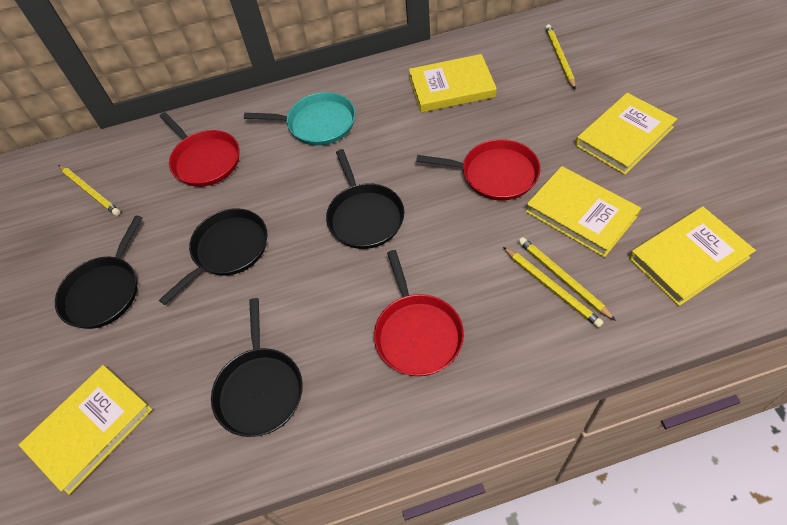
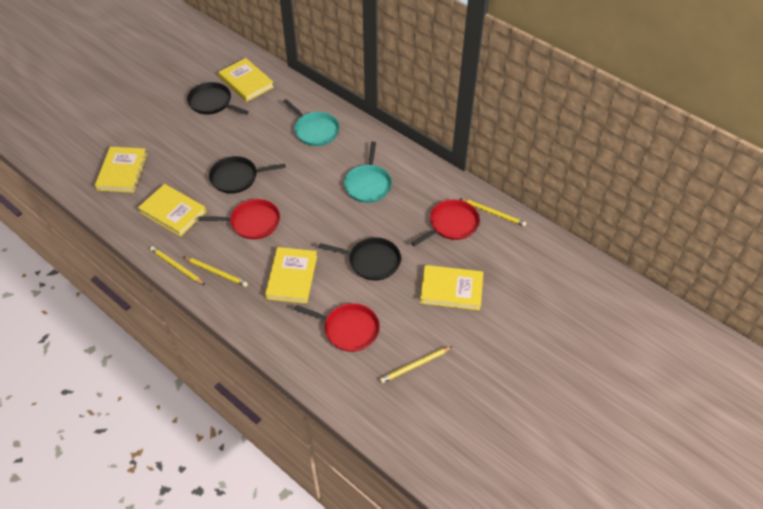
black pan: 4 -> 3
turquoise pan: 1 -> 2

